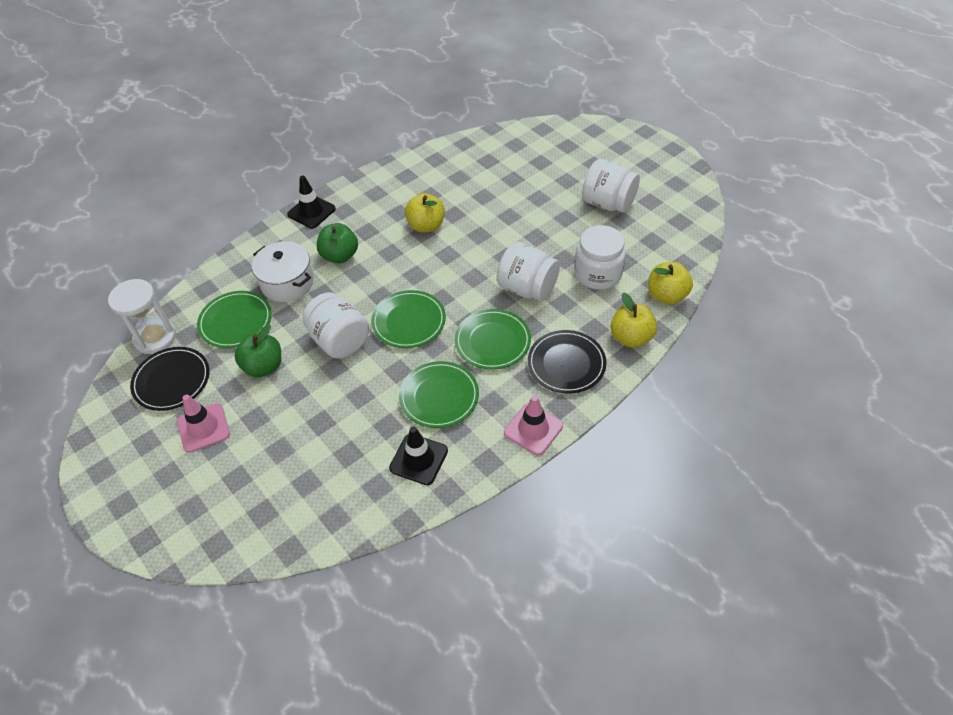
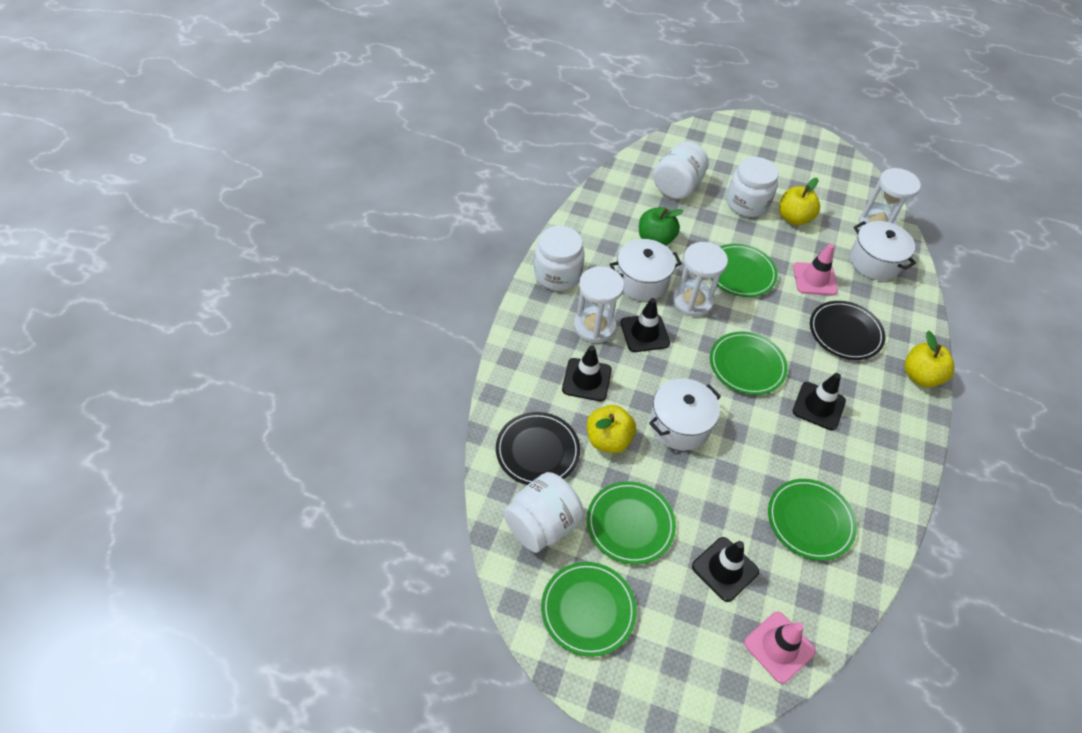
black traffic cone: 2 -> 4
green apple: 2 -> 1
green plate: 4 -> 5
white hourglass: 1 -> 3
white pot: 1 -> 3

